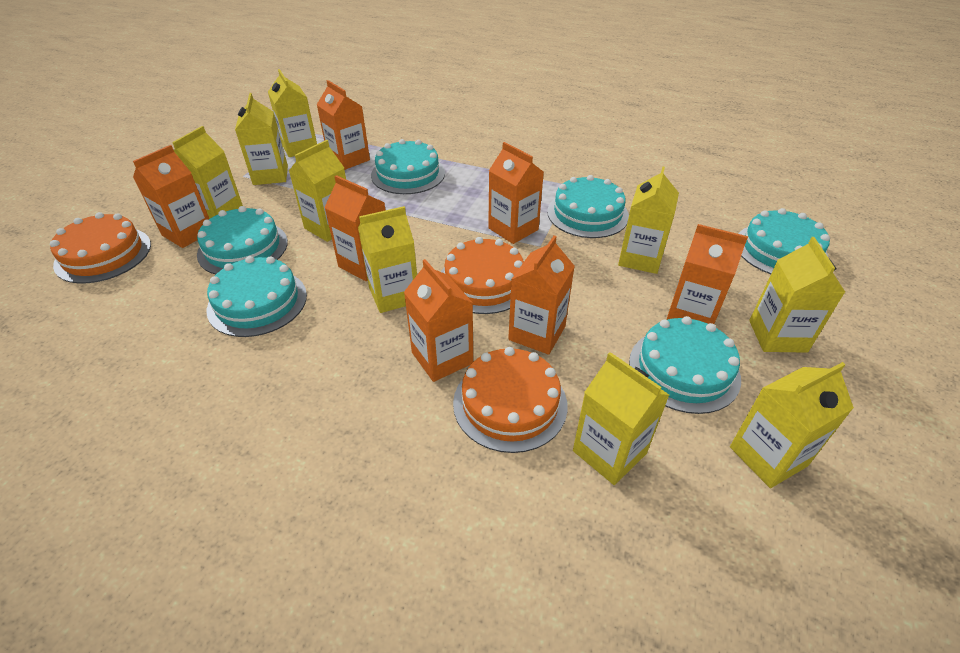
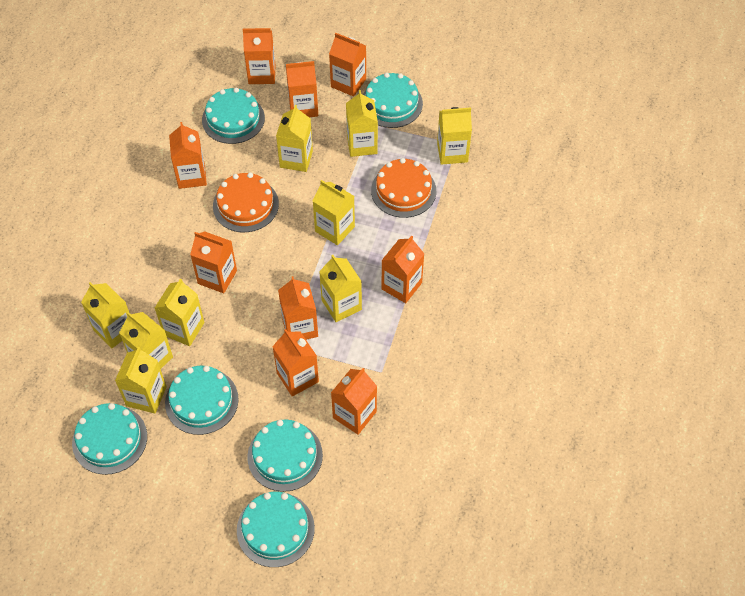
orange cake: 3 -> 2
orange carton: 7 -> 9

